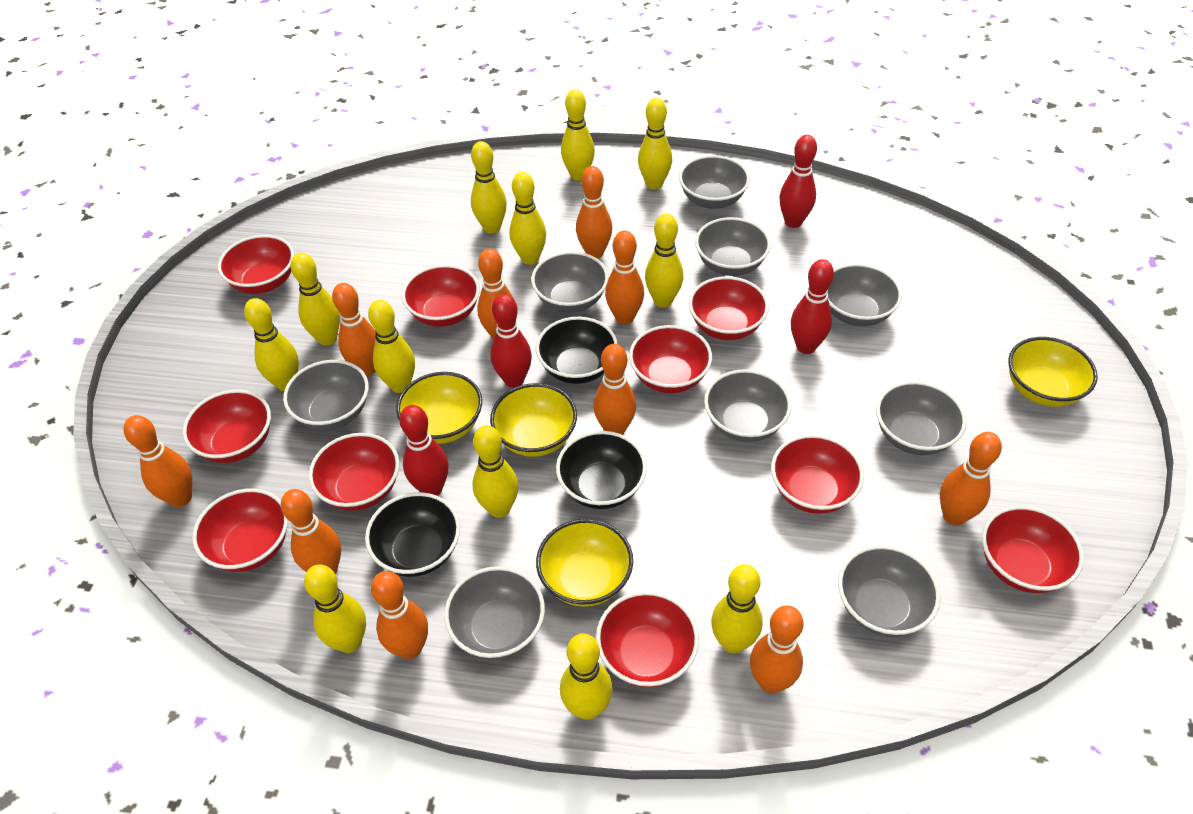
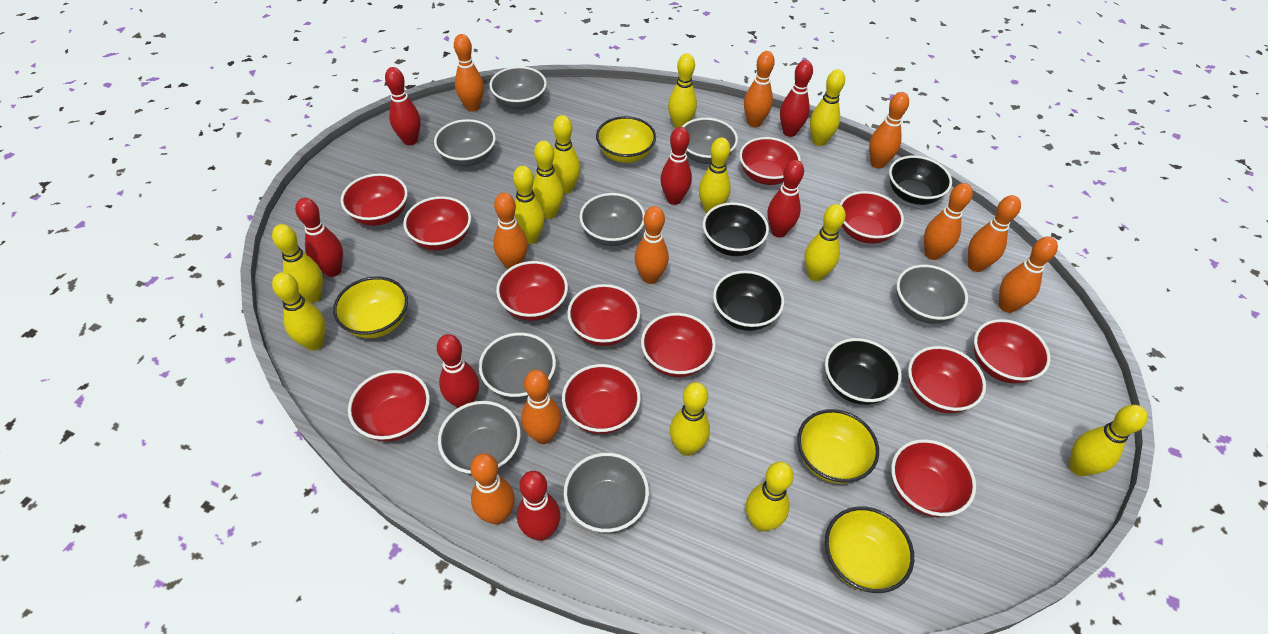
black bowl: 3 -> 4
grey bowl: 9 -> 8
red bowl: 10 -> 12
red bowling pin: 4 -> 7

